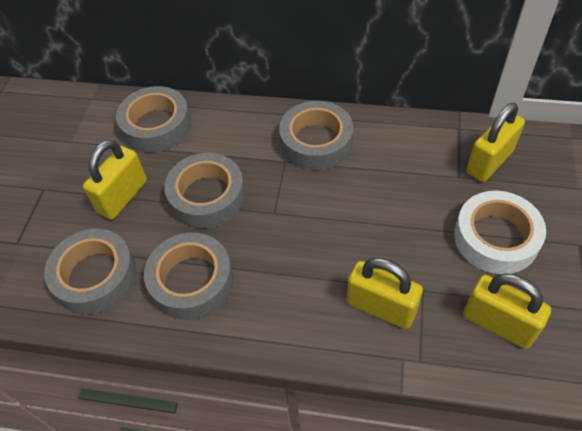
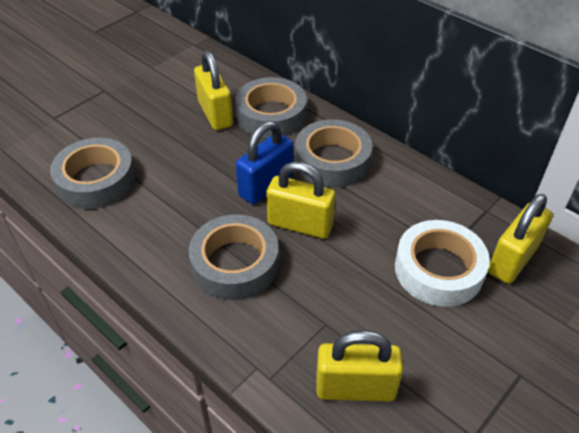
blue padlock: 0 -> 1
grey tape: 5 -> 4

